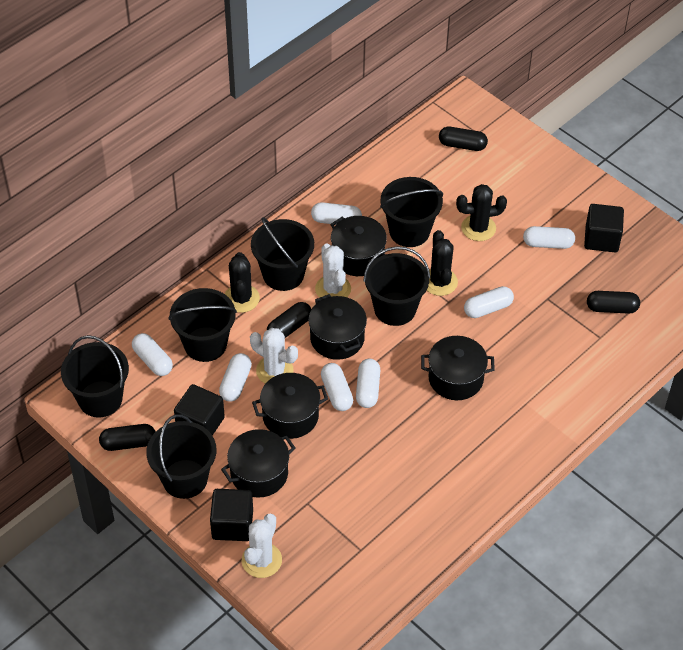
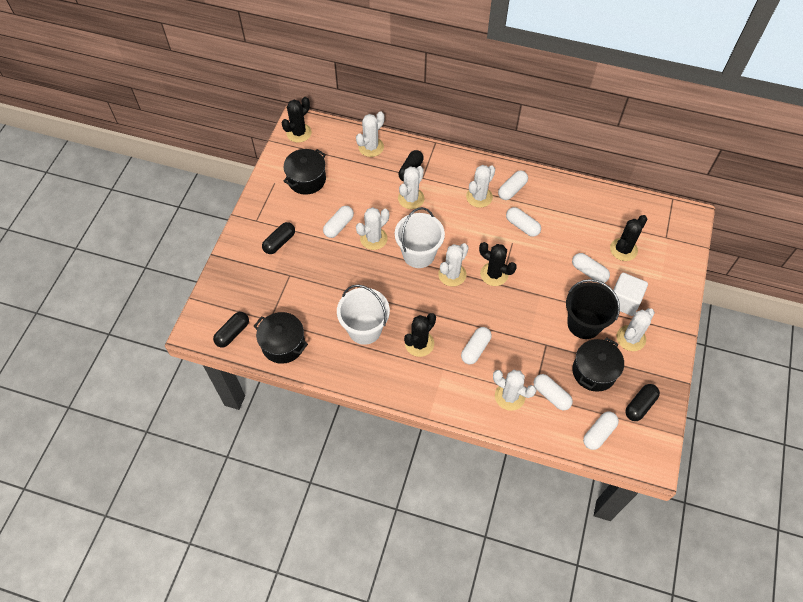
black bucket: 6 -> 1
black cactus: 3 -> 4
black cube: 3 -> 0
black pot: 5 -> 3
white bucket: 0 -> 2
white cactus: 3 -> 7
white cube: 0 -> 1

